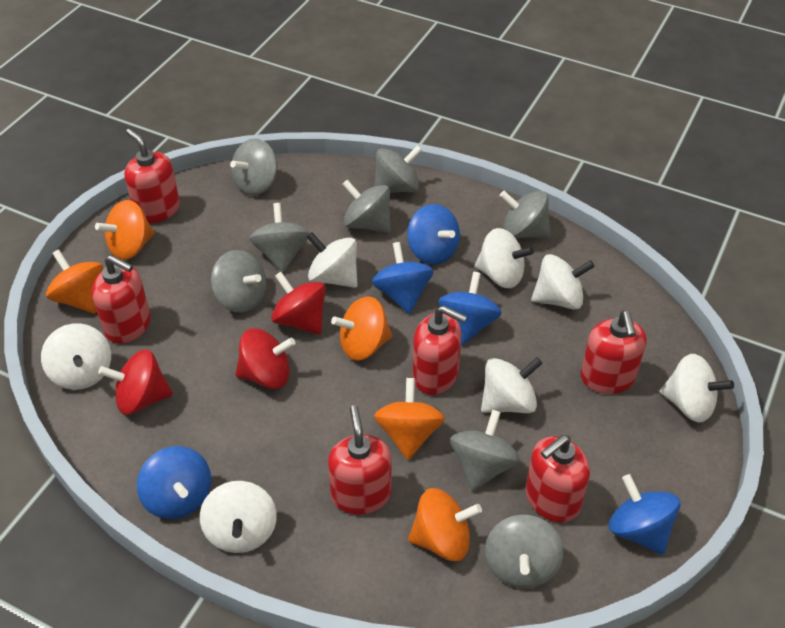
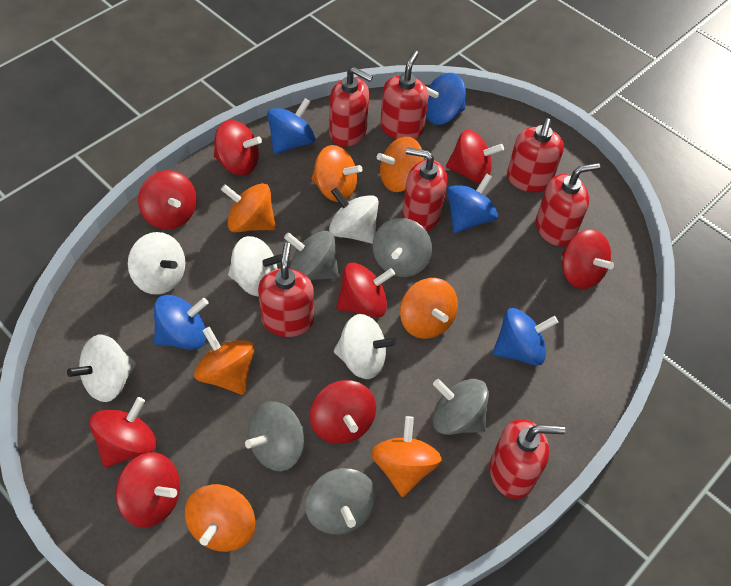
grey spinning top: 8 -> 5
orange spinning top: 5 -> 7
red soap dispenser: 6 -> 7
red spinning top: 3 -> 8
white spinning top: 7 -> 5

